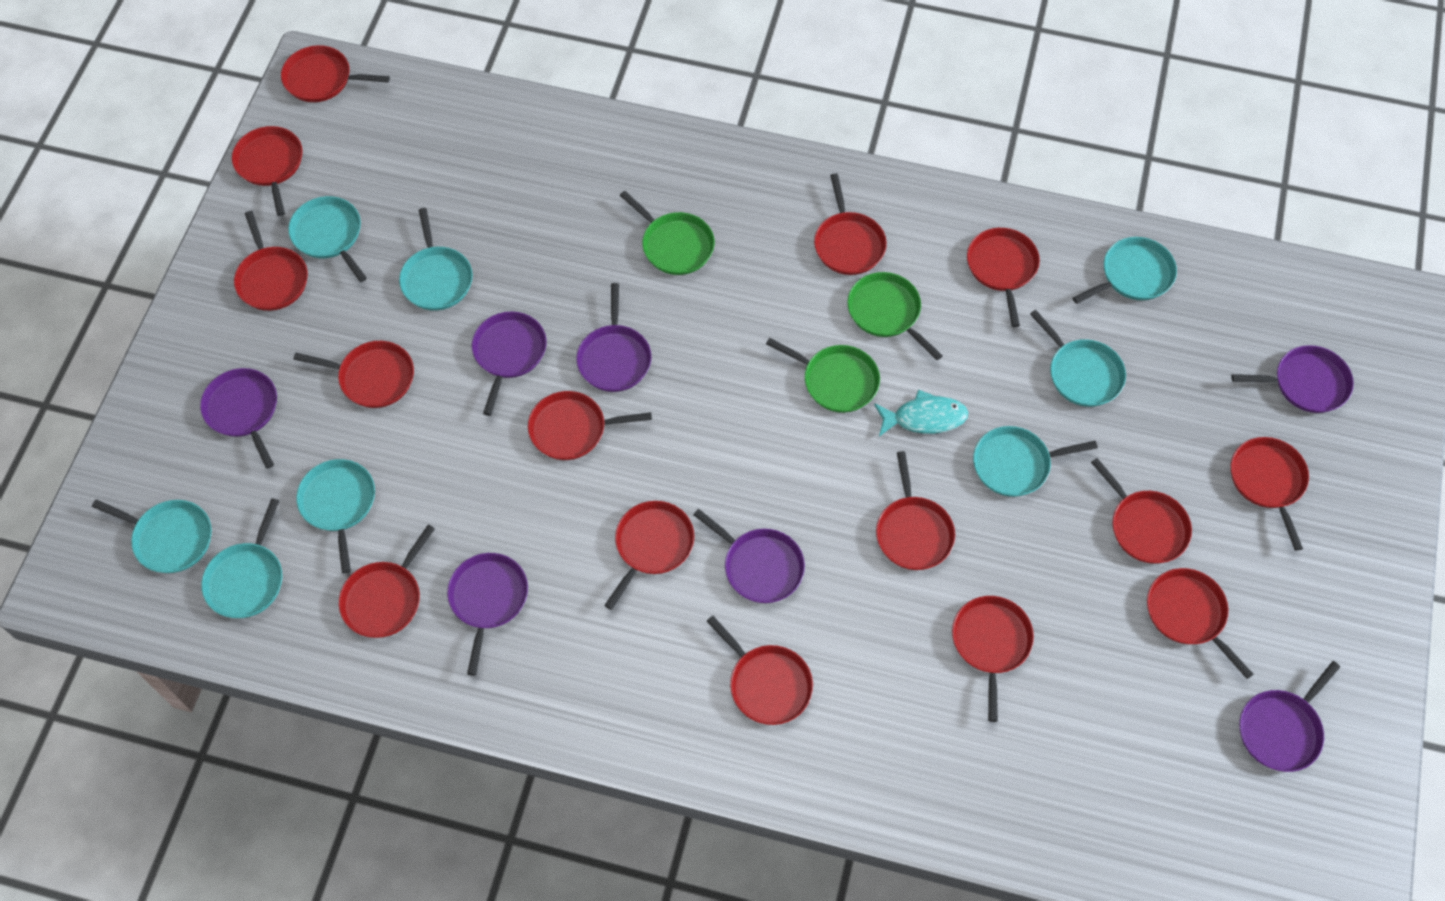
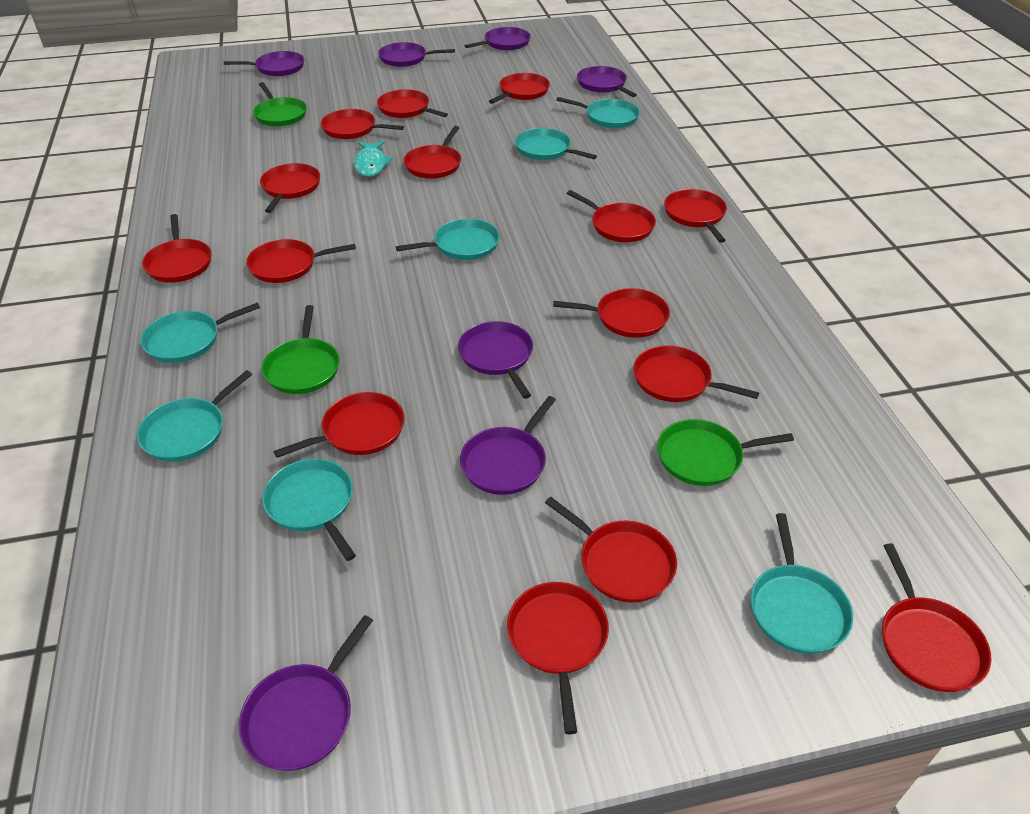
turquoise pan: 8 -> 7

